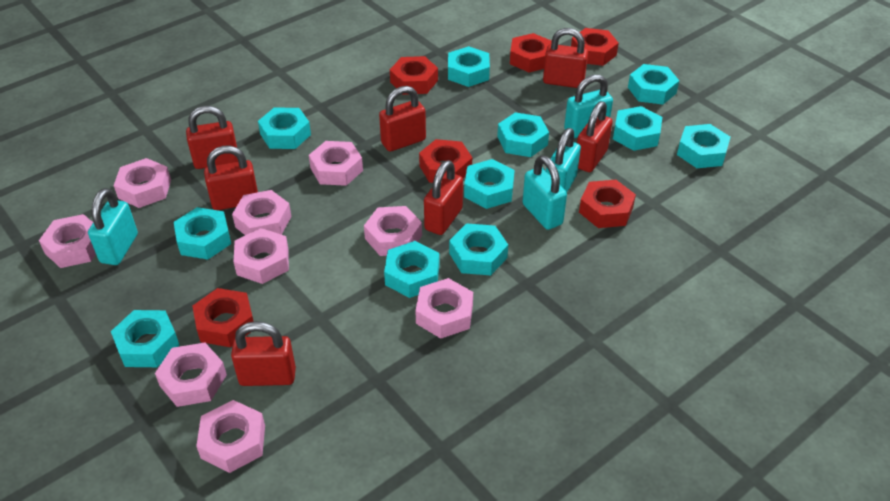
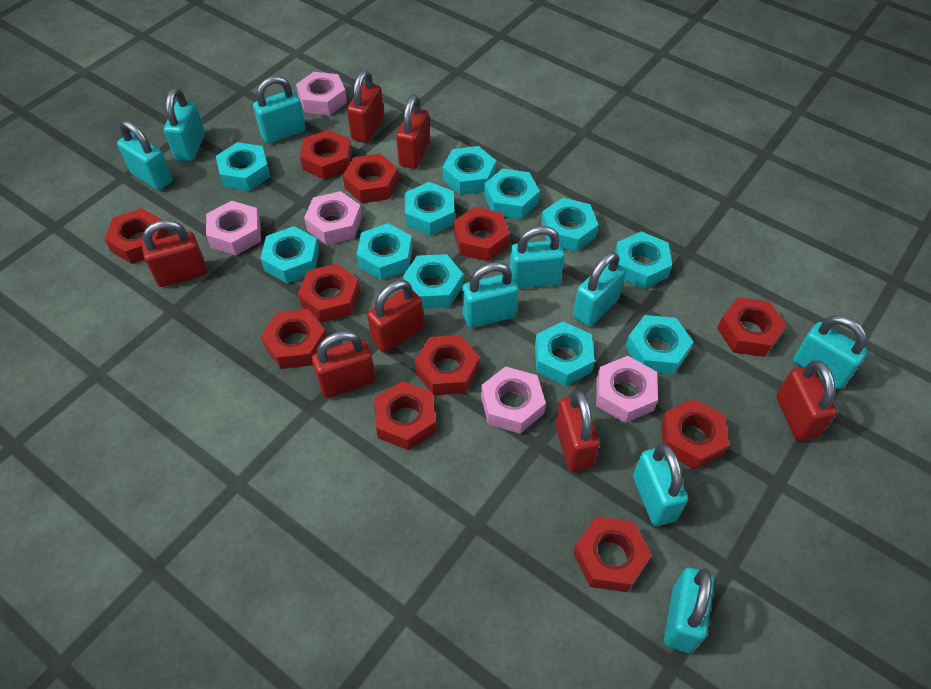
pink nut: 9 -> 5
red nut: 6 -> 11
turquoise padlock: 4 -> 9

